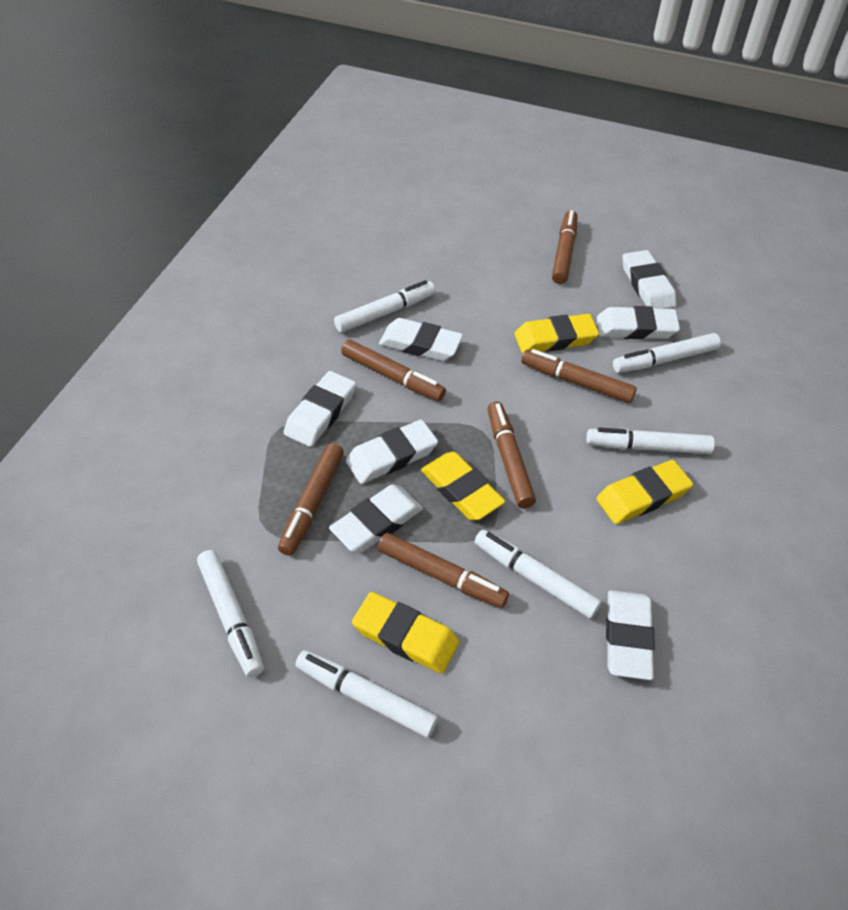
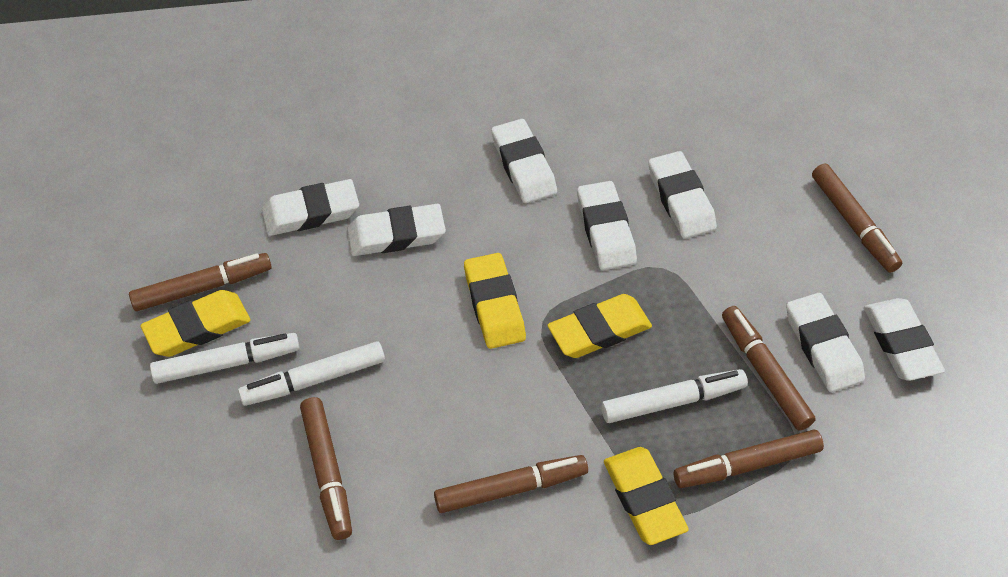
white marker: 6 -> 3

